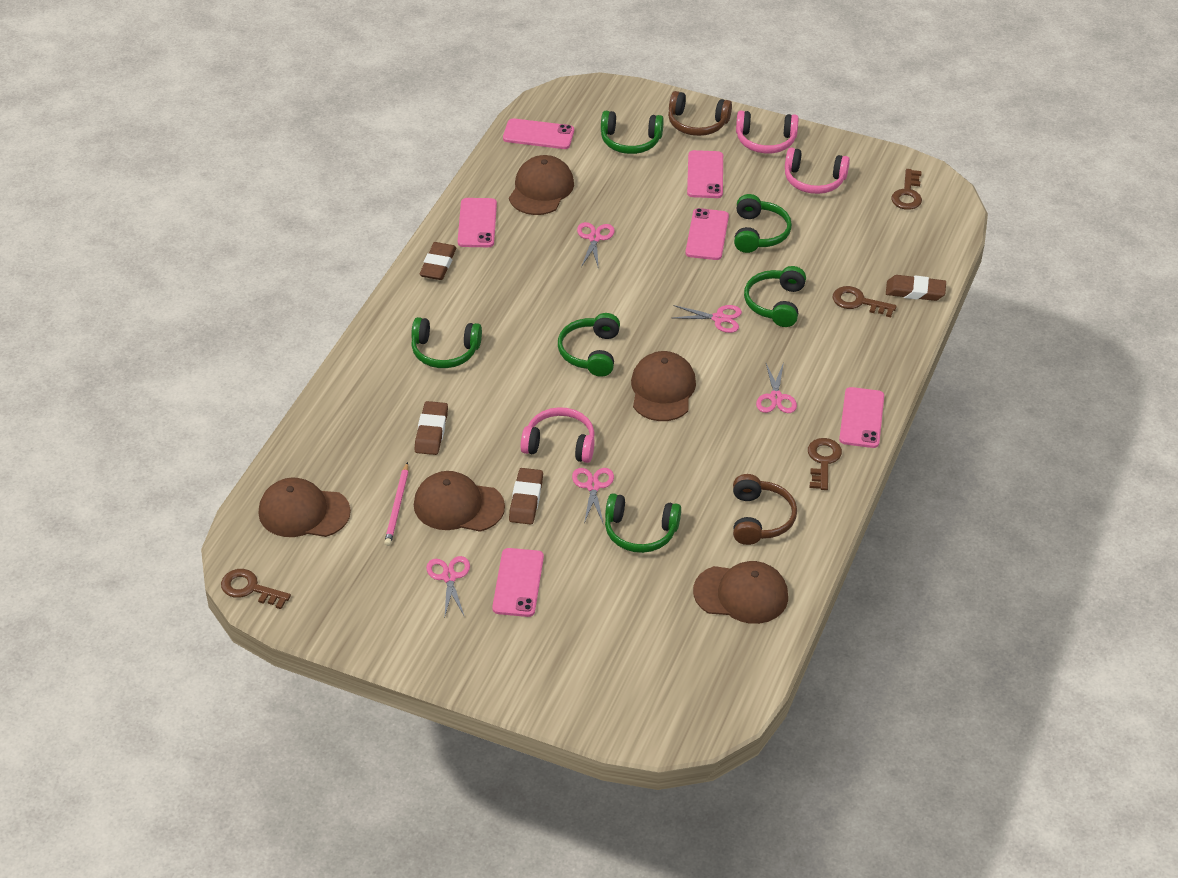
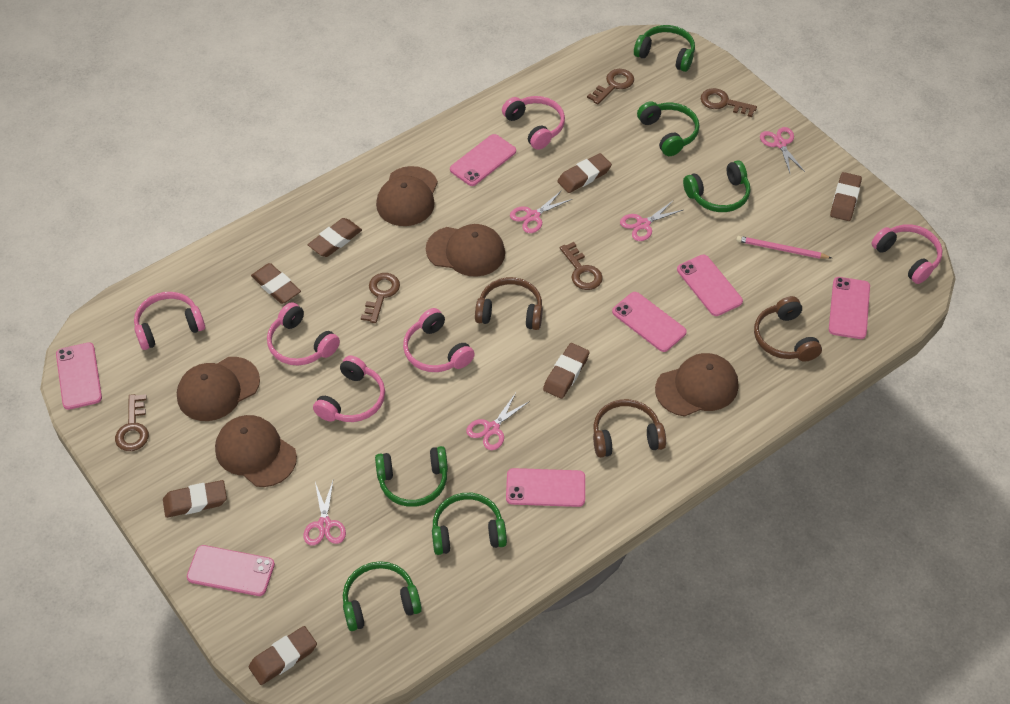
brown eraser: 4 -> 7
brown headphones: 2 -> 3
brown key: 4 -> 5
pink headphones: 3 -> 6
pink phone: 6 -> 7

